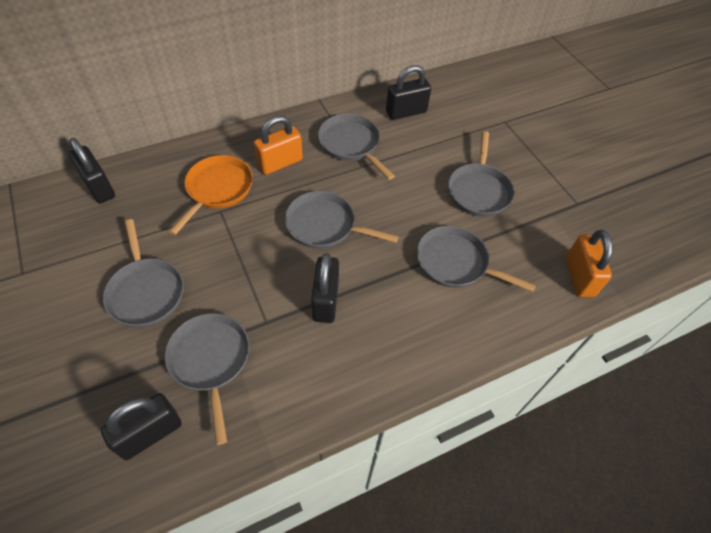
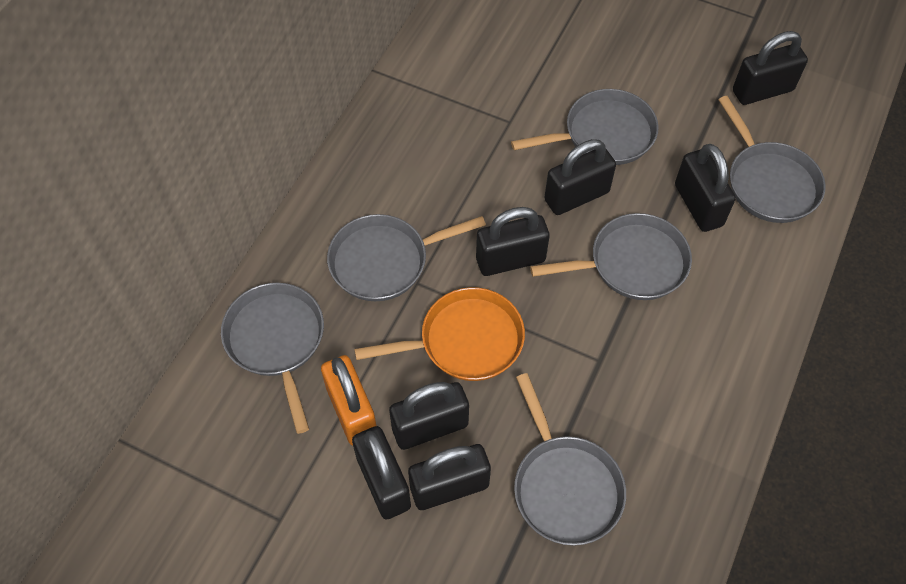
black padlock: 4 -> 7
orange padlock: 2 -> 1

